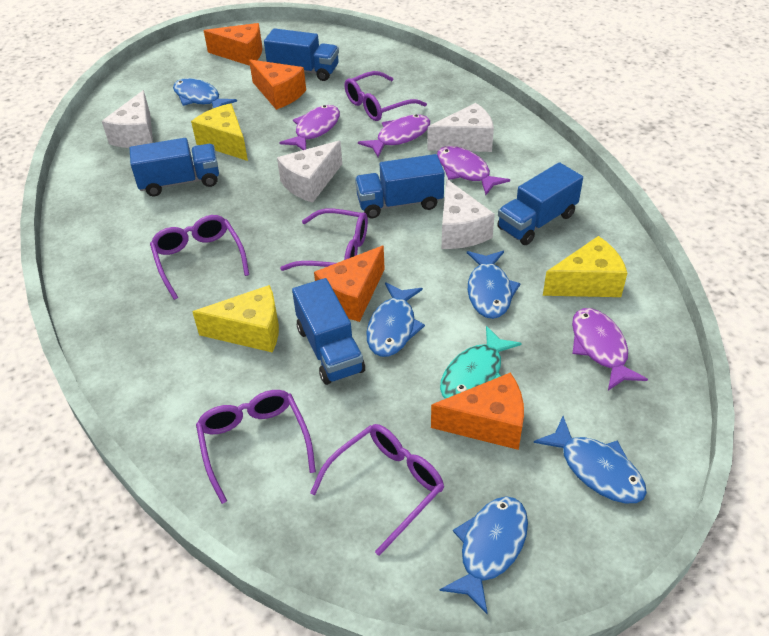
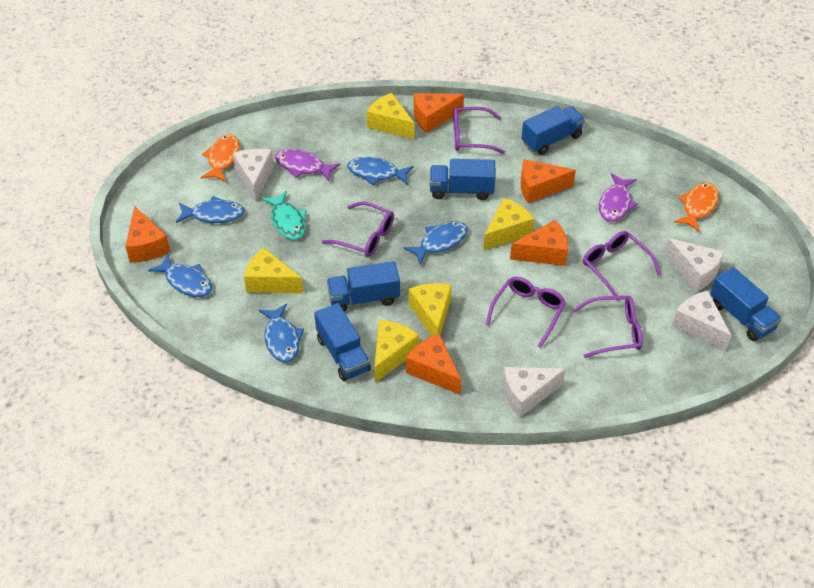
orange cheese: 4 -> 5
orange fish: 0 -> 2
purple fish: 4 -> 2
yellow cheese: 3 -> 5

